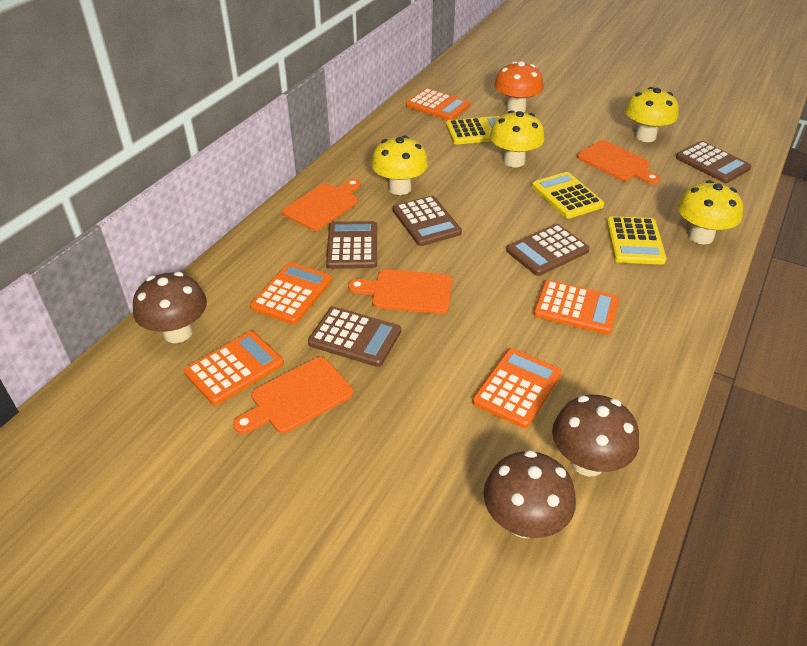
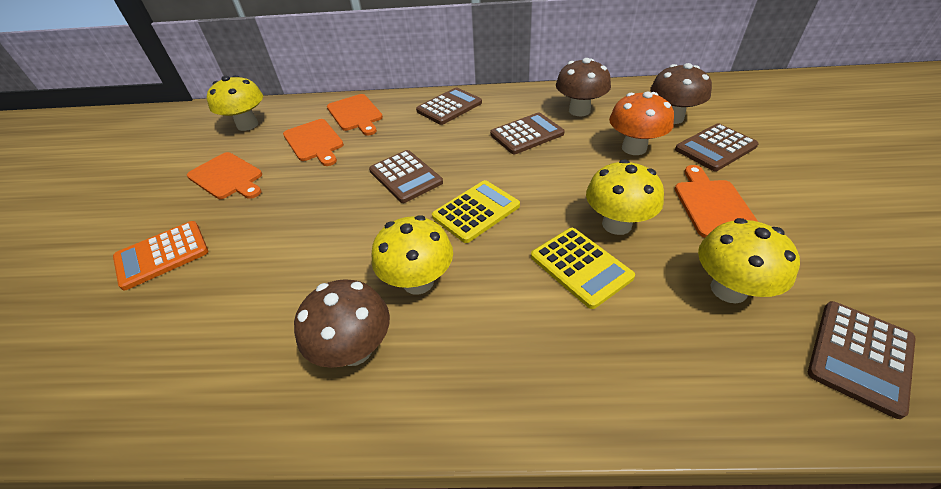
orange calculator: 5 -> 1
yellow calculator: 3 -> 2

